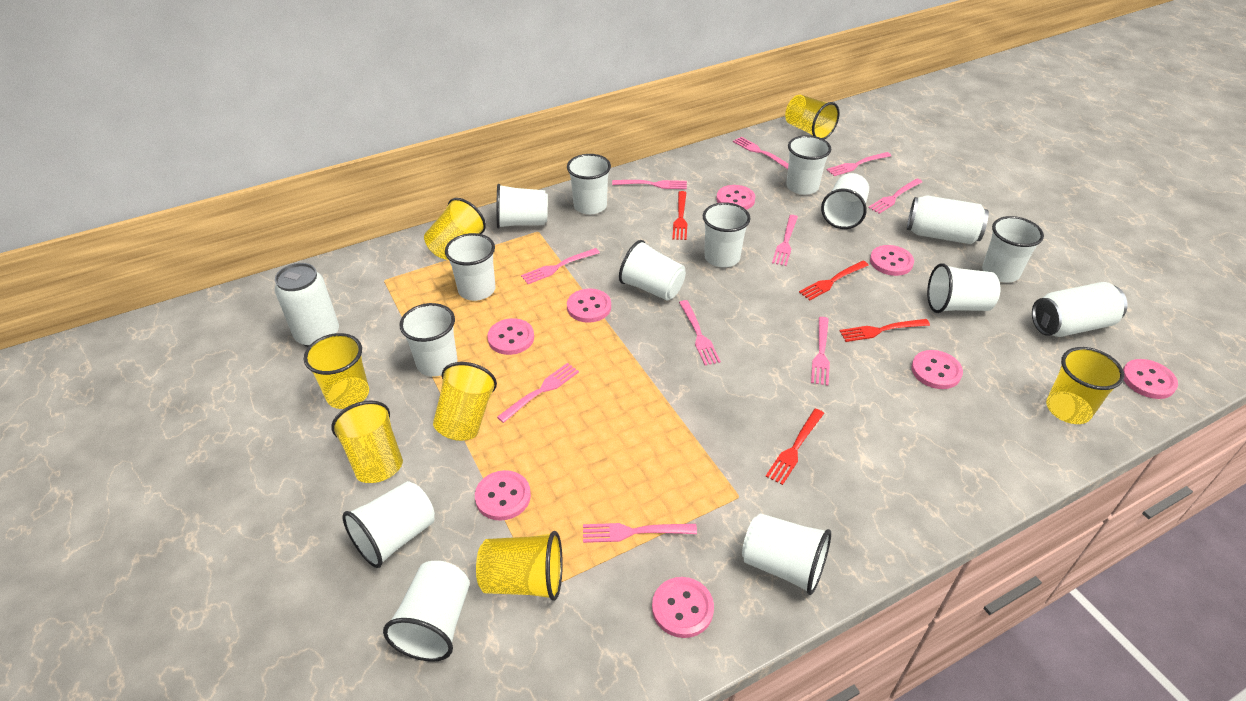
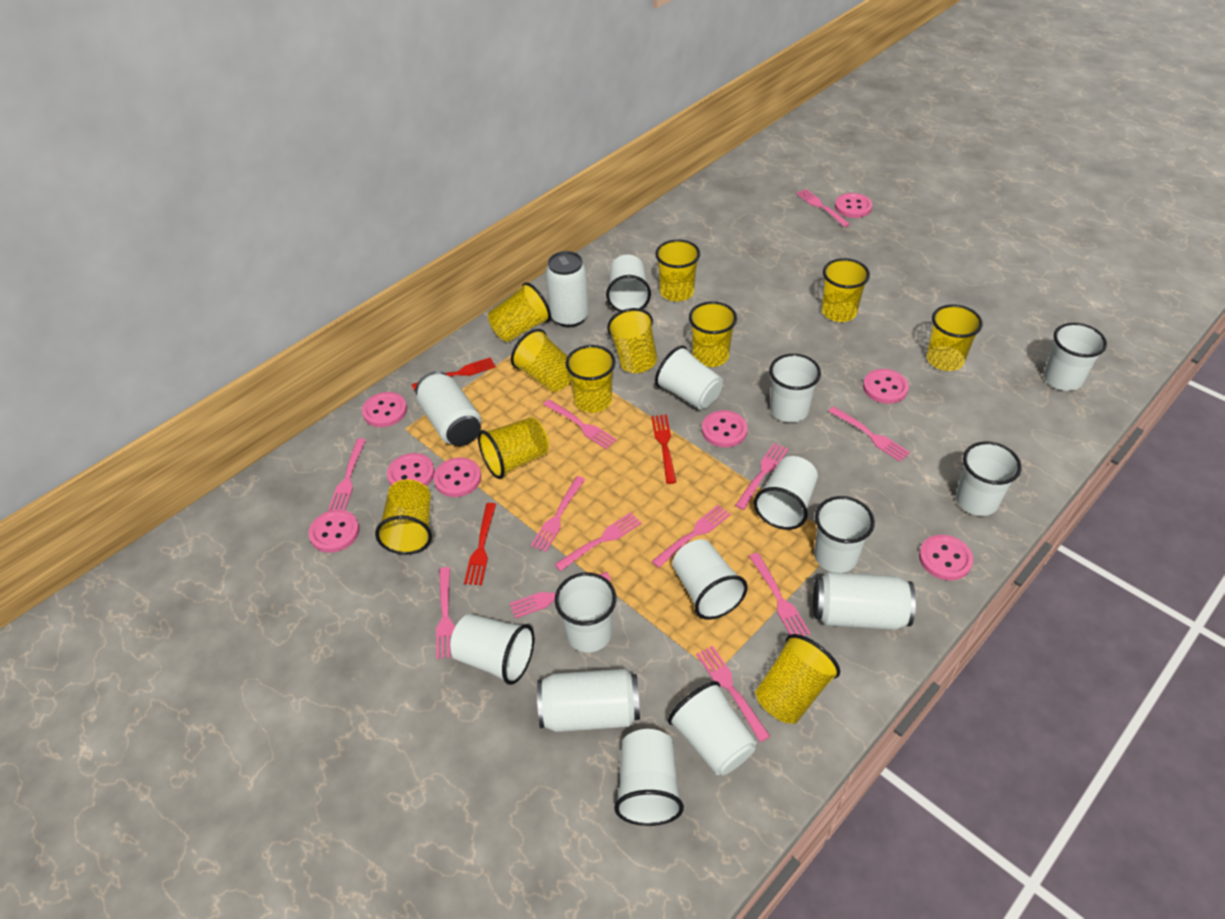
pink fork: 10 -> 12
red fork: 4 -> 3
white can: 3 -> 4
white cup: 13 -> 12
yellow cup: 7 -> 11

